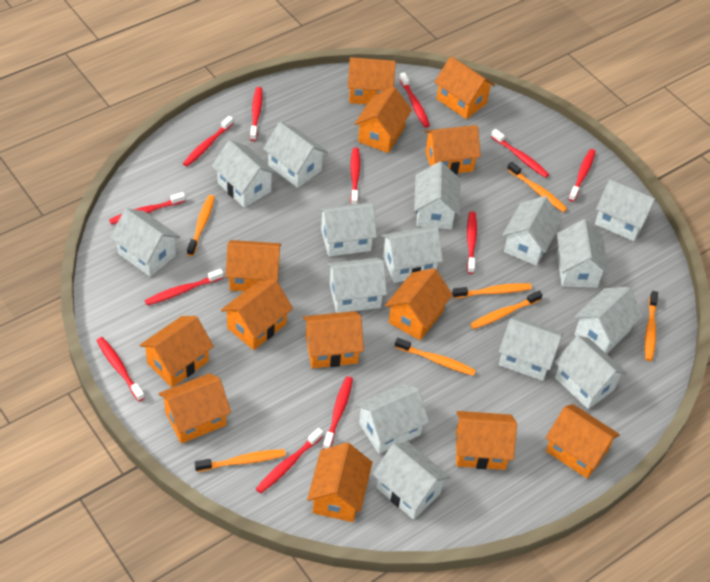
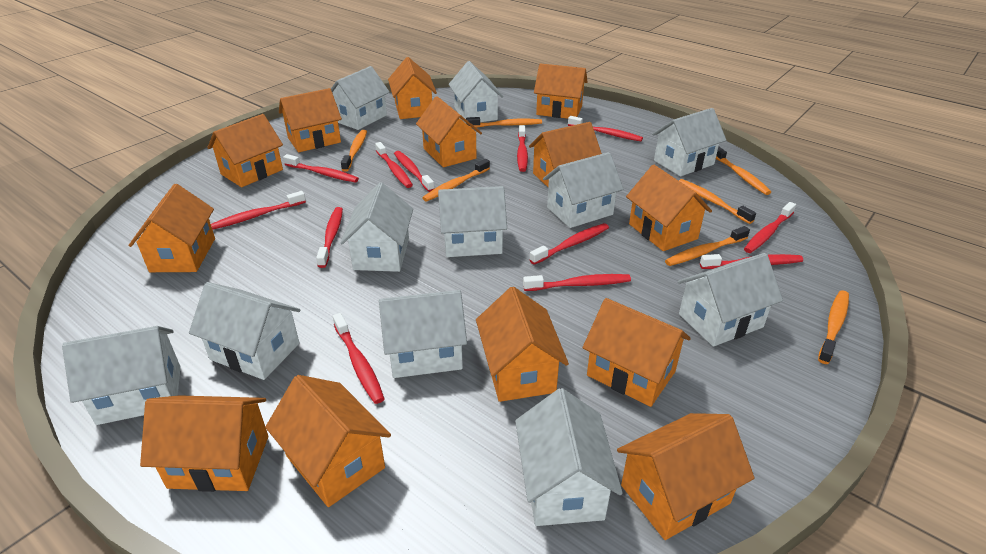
white house: 15 -> 11

